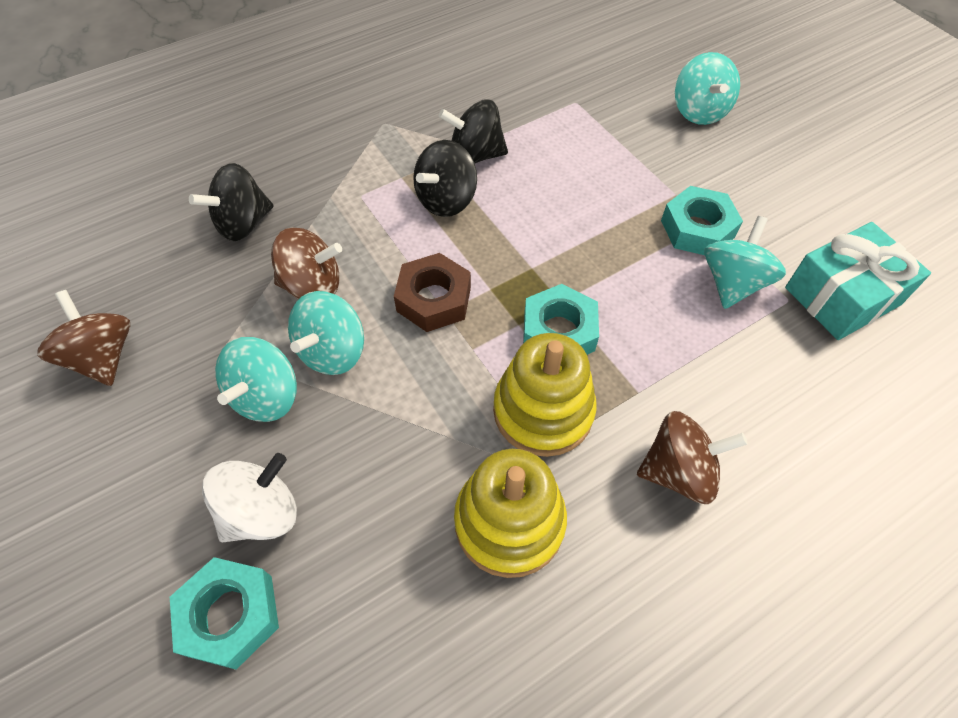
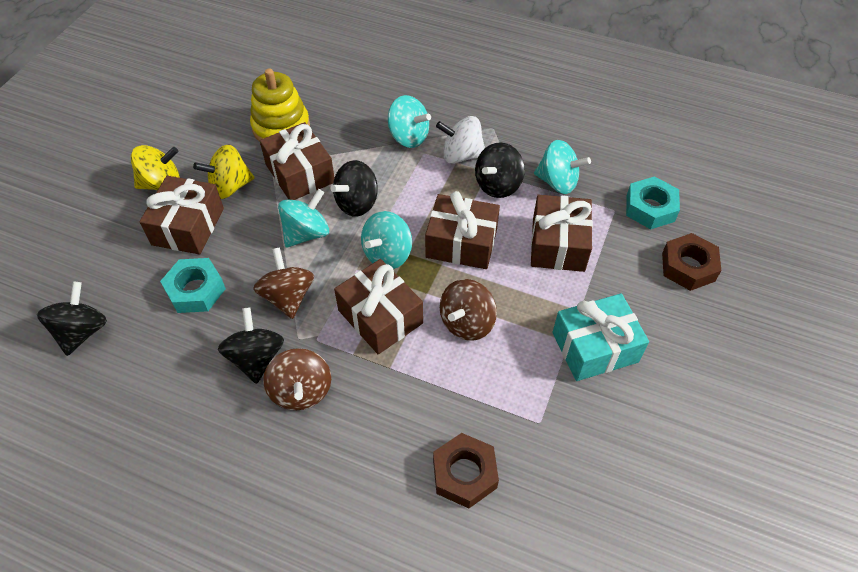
black spinning top: 3 -> 4
brown gift: 0 -> 5
brown nut: 1 -> 2
turquoise nut: 3 -> 2
yellow spinning top: 0 -> 2
yellow stacking toy: 2 -> 1

